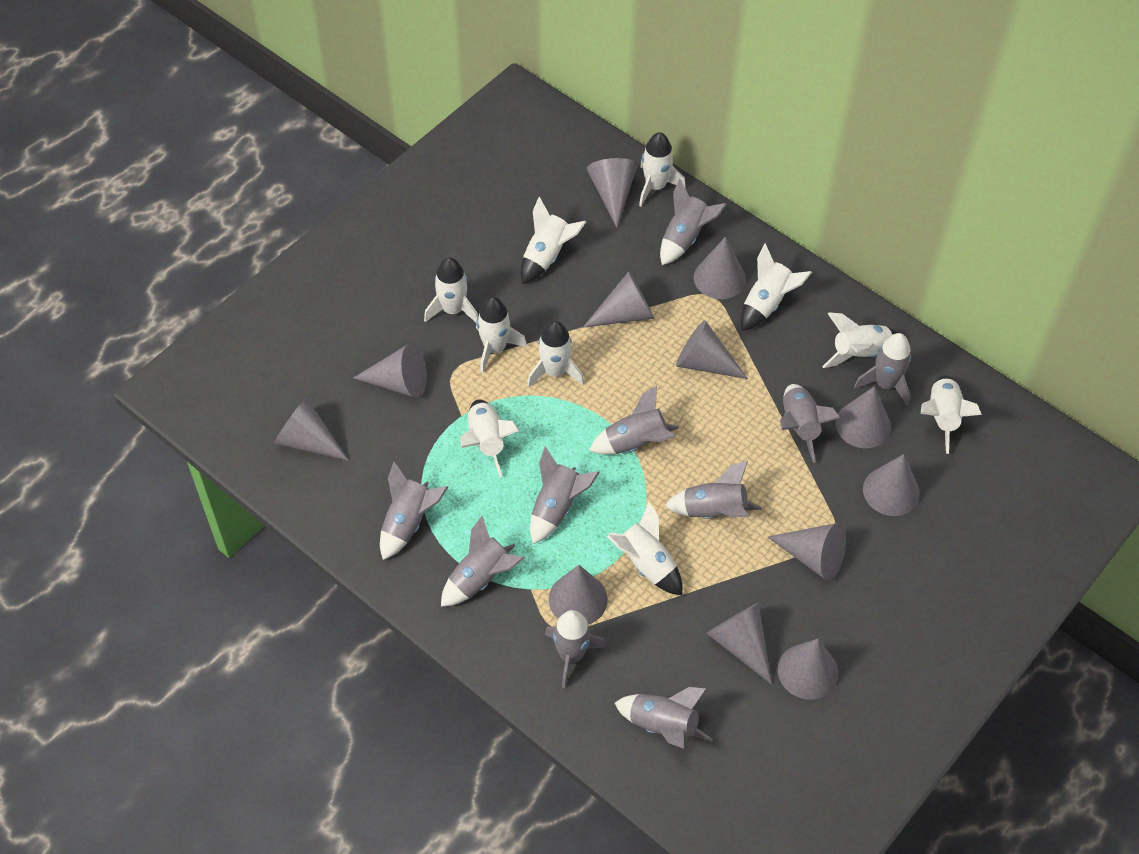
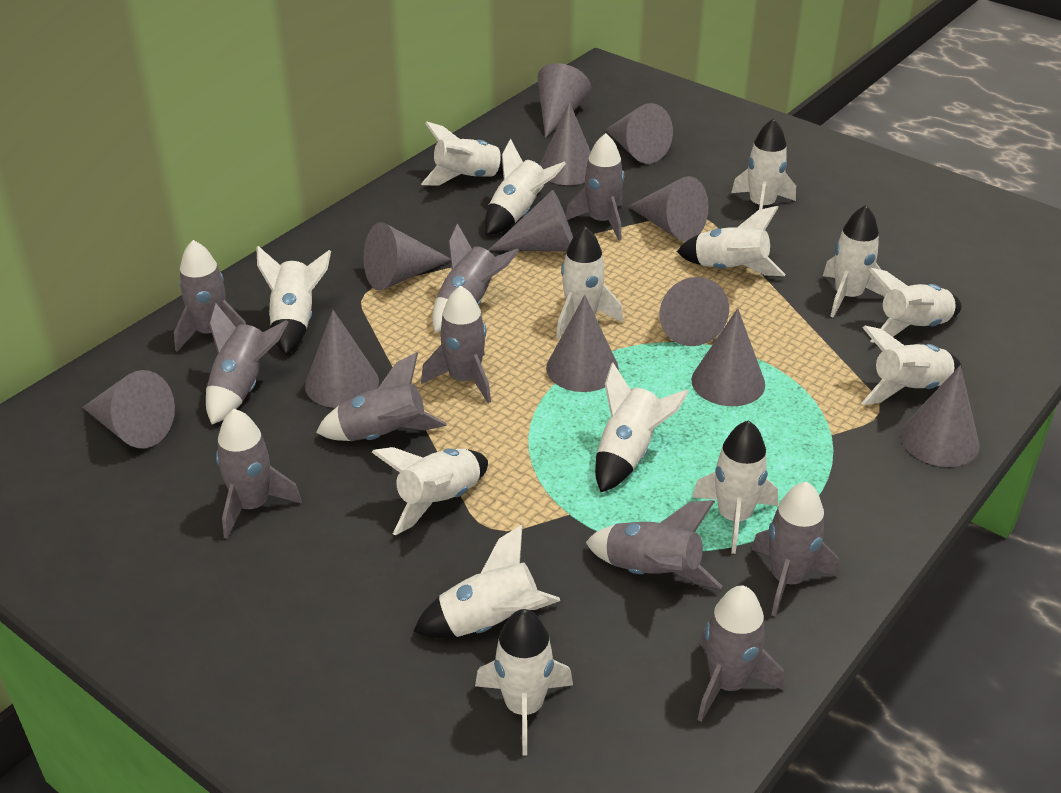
white rocket: 10 -> 14

